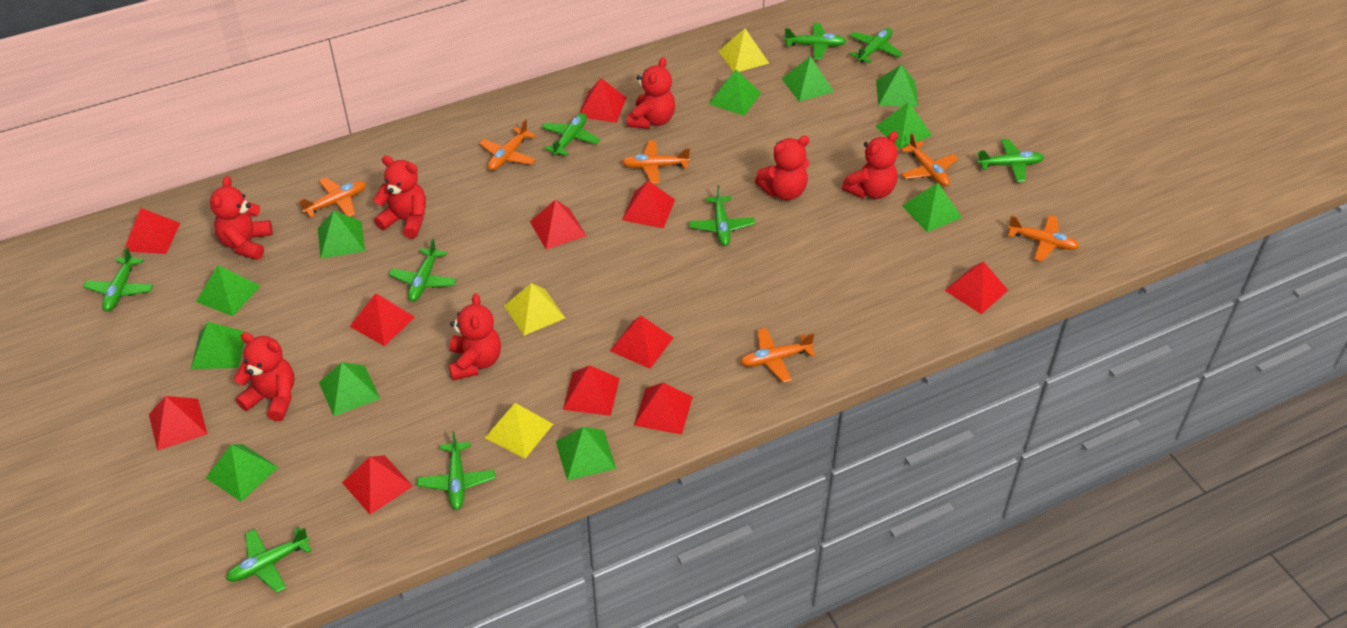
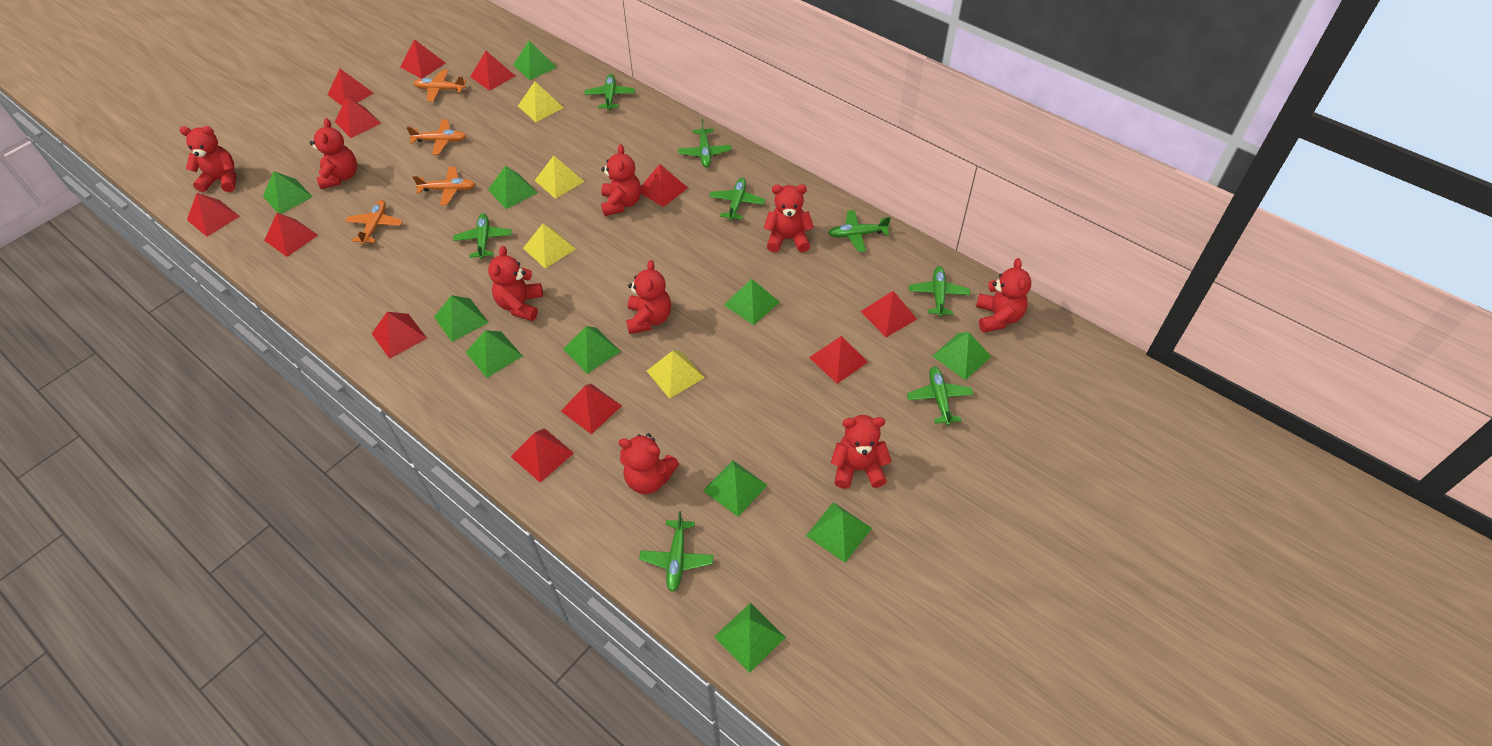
green plane: 9 -> 8
orange plane: 6 -> 4
red pyramid: 11 -> 12
red teddy bear: 7 -> 9
yellow pyramid: 3 -> 4

